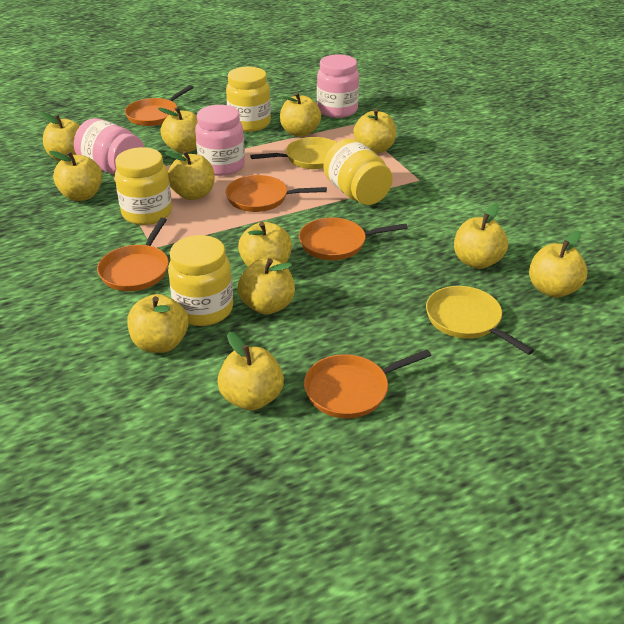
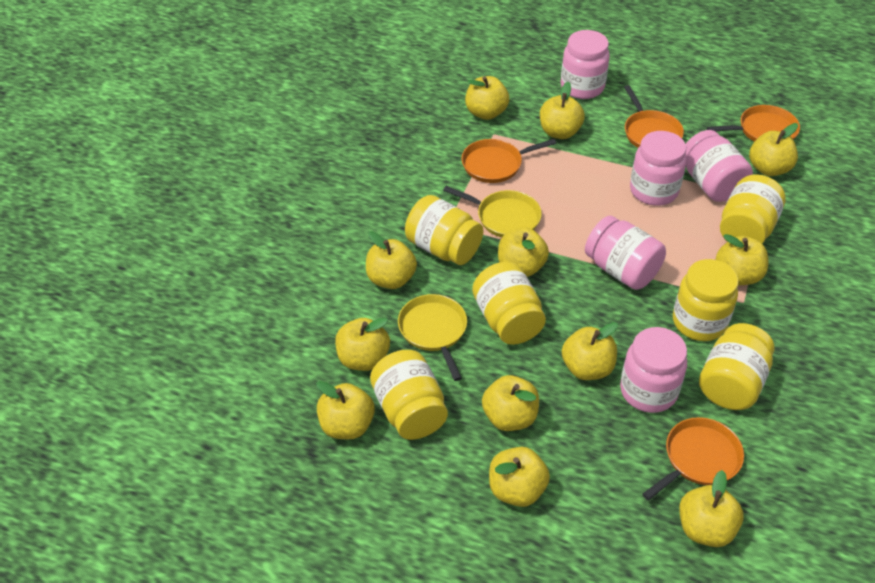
orange pan: 5 -> 4
pink jar: 3 -> 5
yellow jar: 4 -> 6

